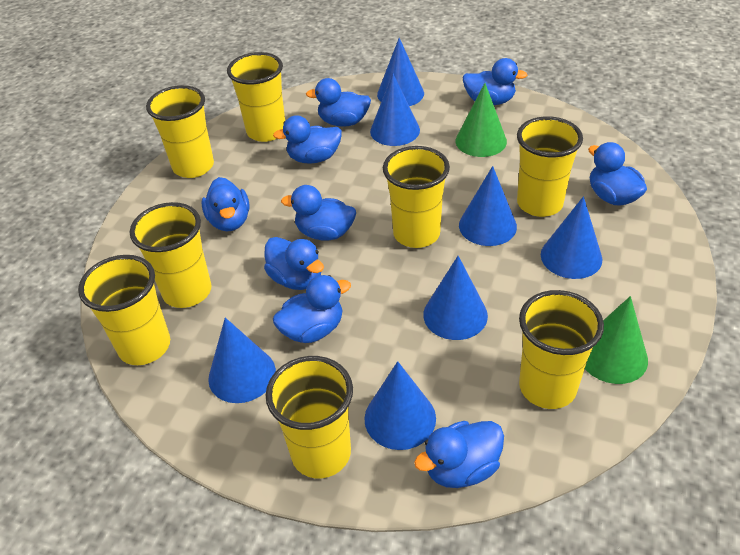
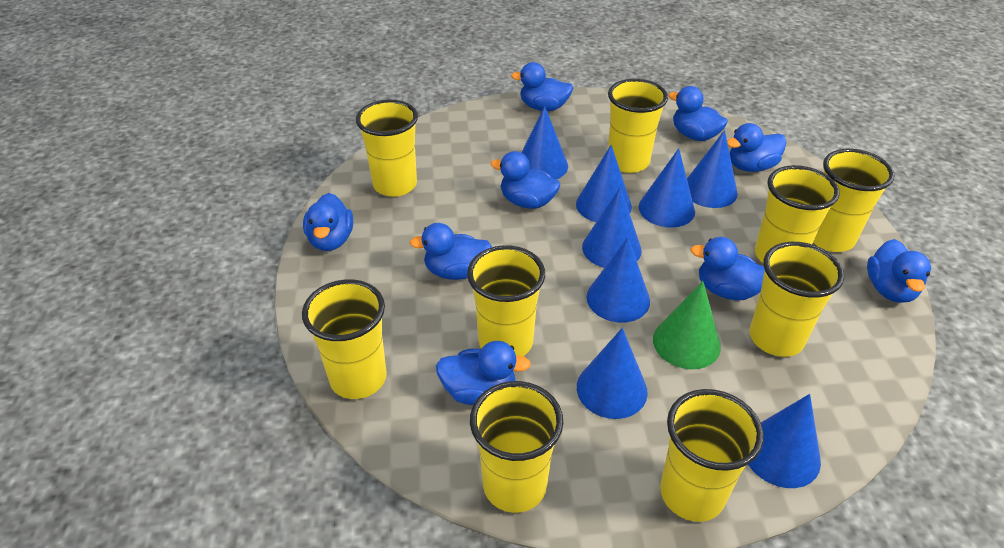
blue cone: 7 -> 8
green cone: 2 -> 1
yellow cup: 8 -> 9

